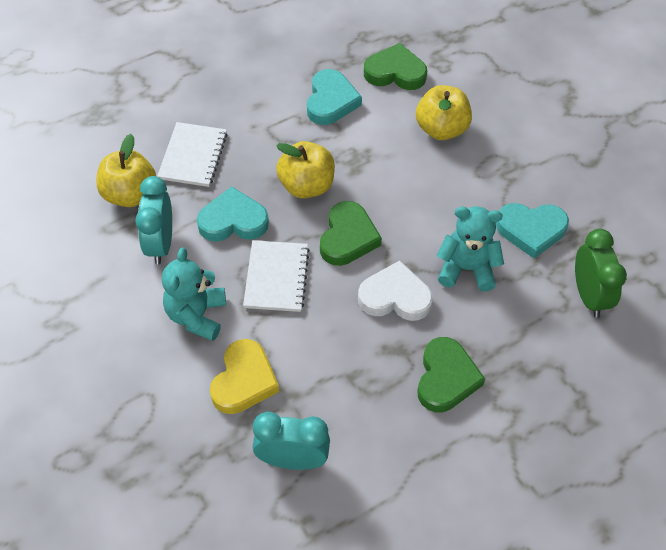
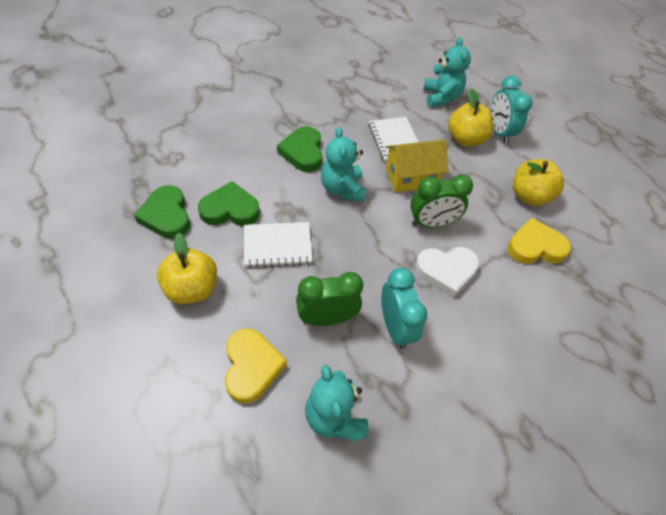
green clock: 1 -> 2
turquoise heart: 3 -> 0
turquoise teddy bear: 2 -> 3
yellow heart: 1 -> 2
yellow house: 0 -> 1

